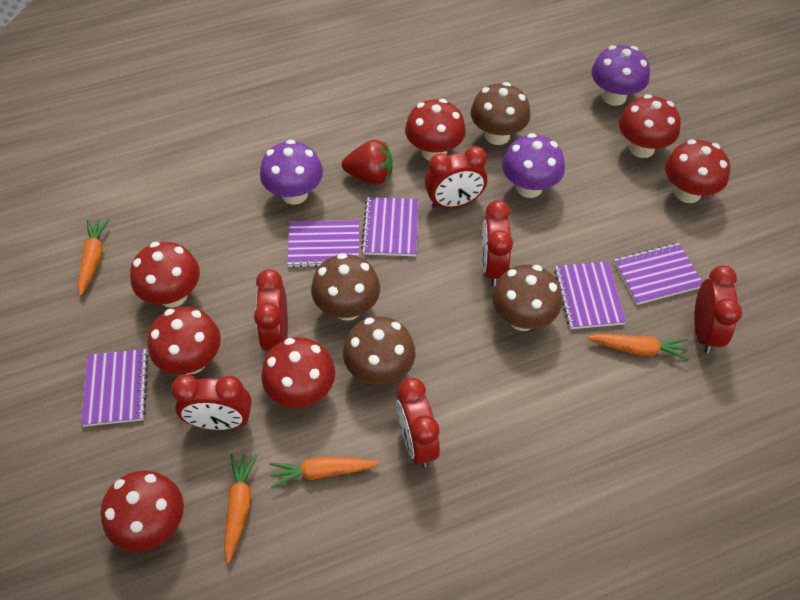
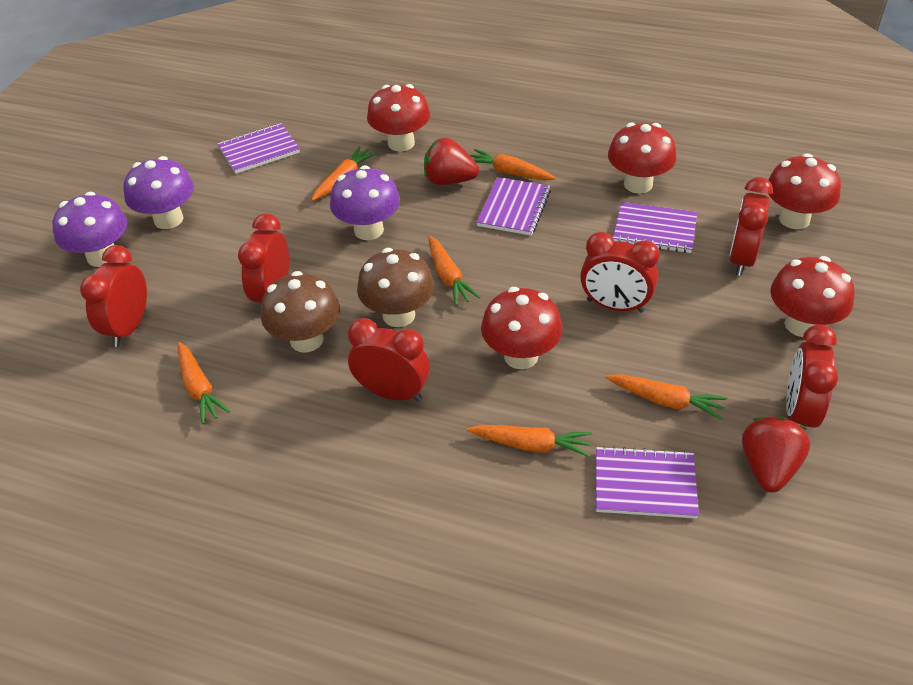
brown mushroom: 4 -> 2
orange carrot: 4 -> 6
purple notebook: 5 -> 4
red mushroom: 7 -> 5
red strawberry: 1 -> 2

